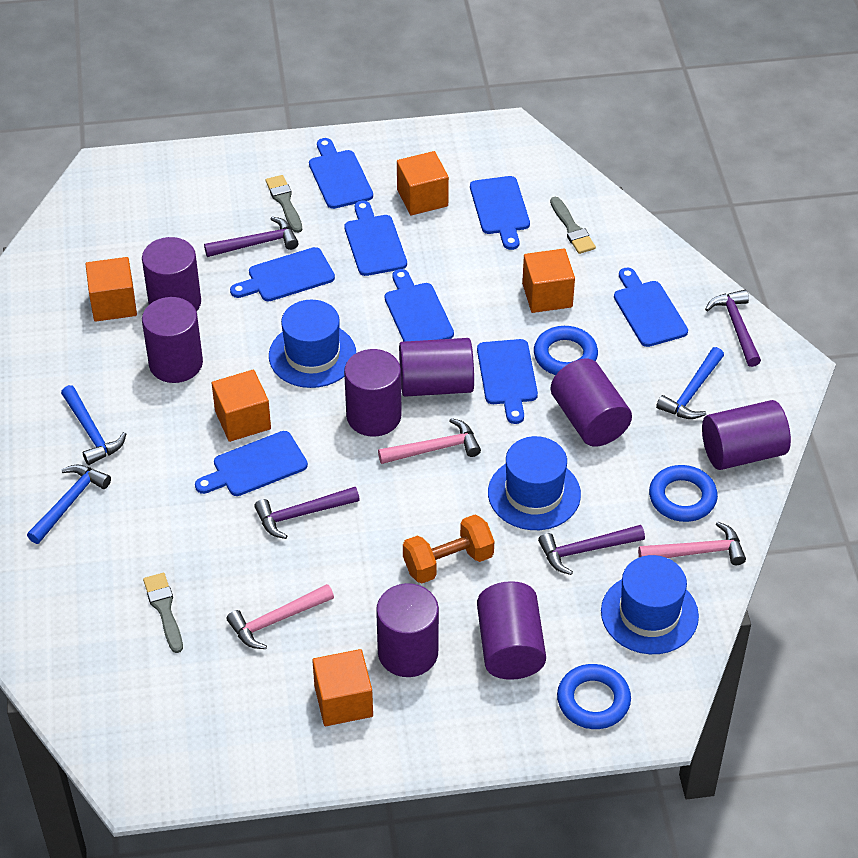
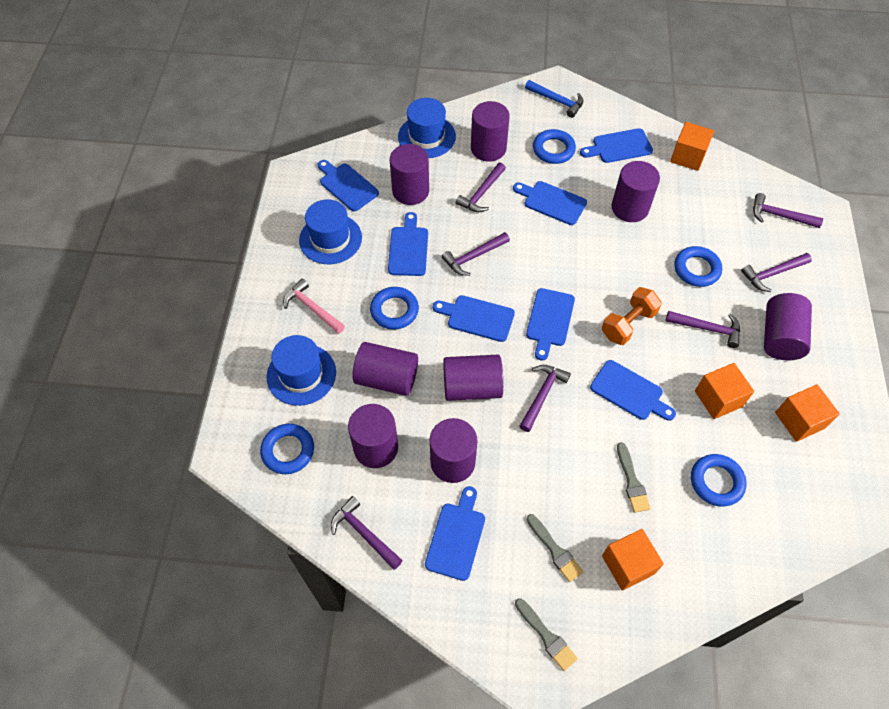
blue hammer: 3 -> 1
blue ring: 3 -> 5
orange cube: 5 -> 4
pink hammer: 3 -> 1
purple hammer: 4 -> 7

